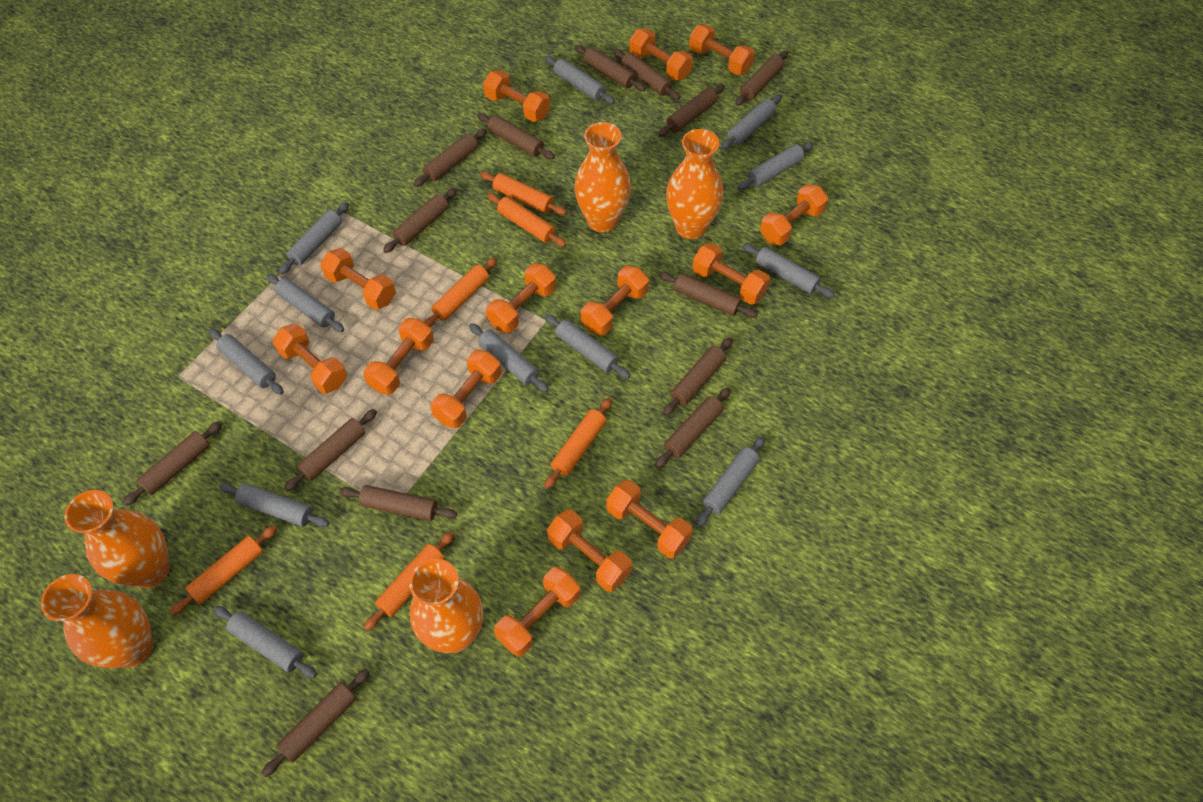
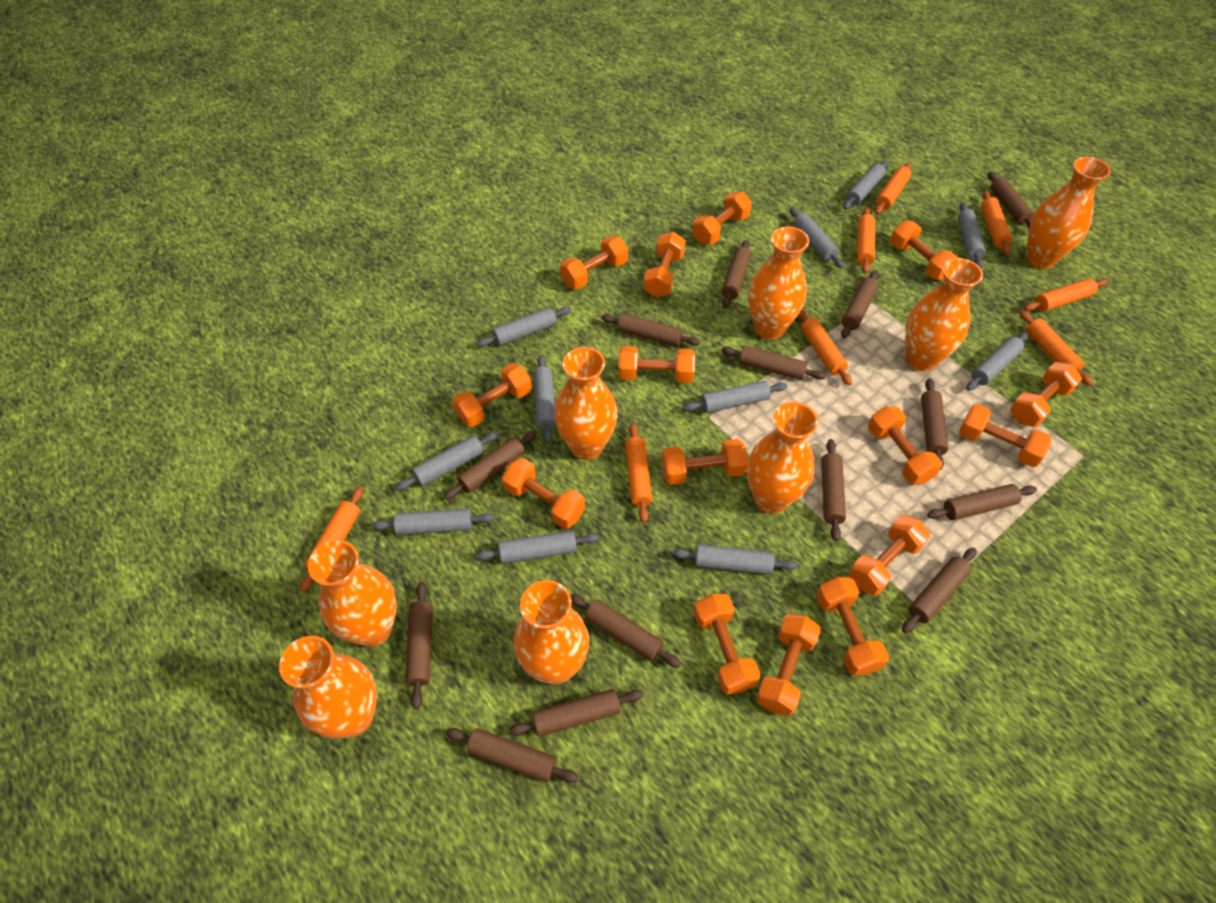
grey rolling pin: 12 -> 11
orange dumbbell: 14 -> 15
orange rolling pin: 6 -> 8
orange vase: 5 -> 8

